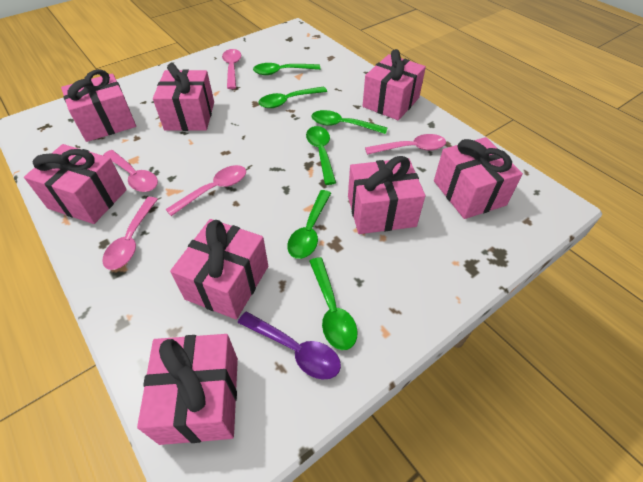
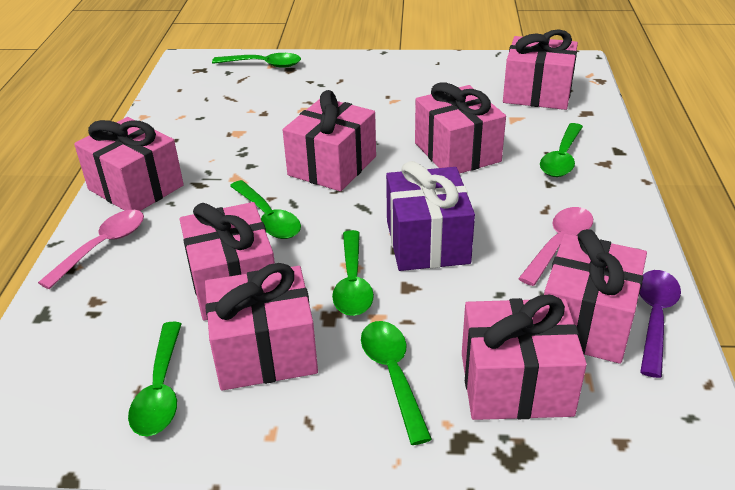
pink spoon: 5 -> 2
purple gift: 0 -> 1

